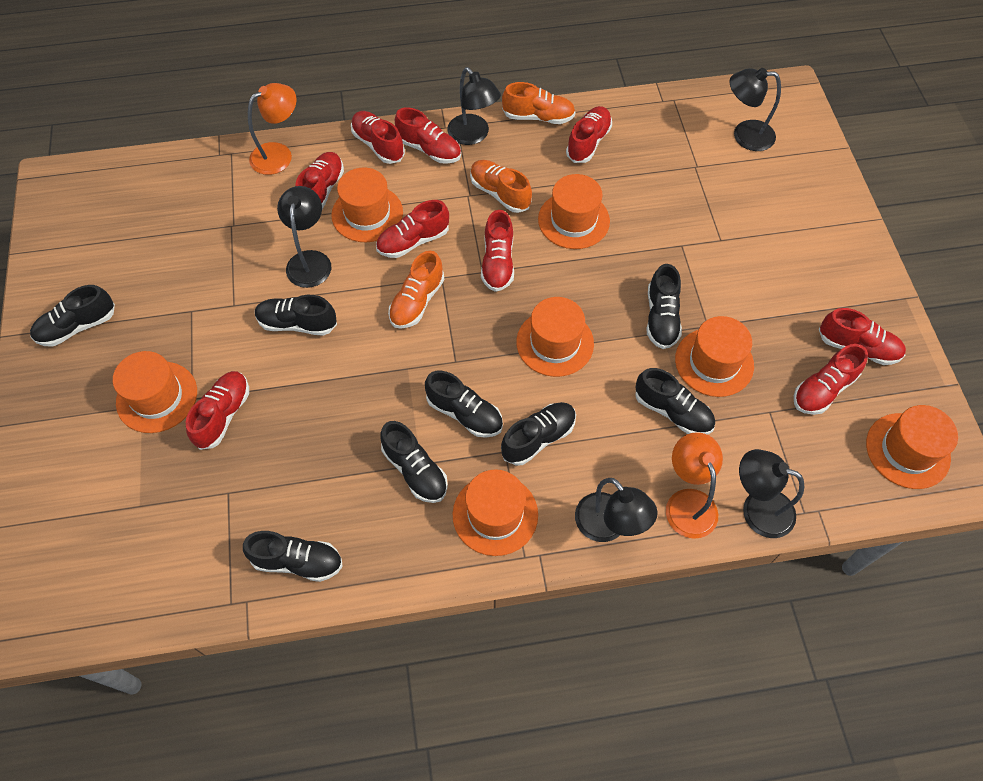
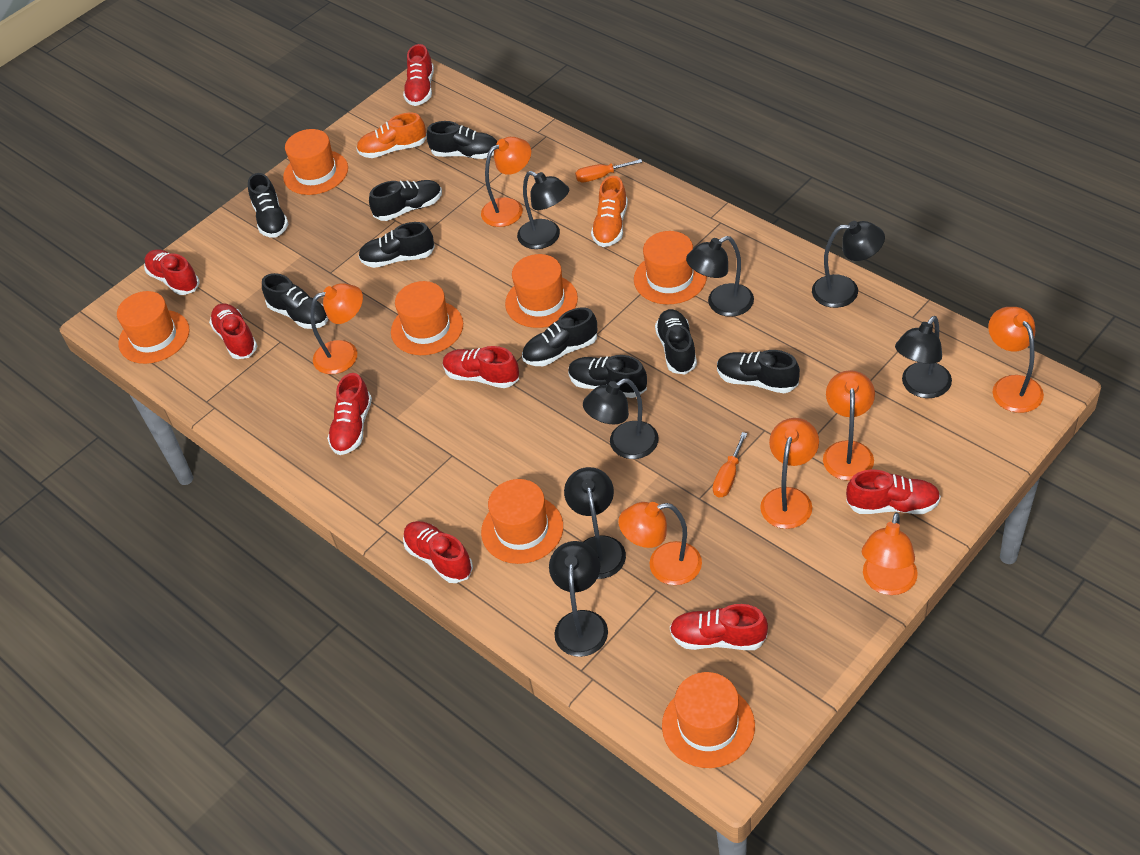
black lamp: 5 -> 7
black shoe: 8 -> 9
orange lamp: 2 -> 7
orange screwdriver: 0 -> 2
orange shoe: 3 -> 2
red shoe: 9 -> 8

